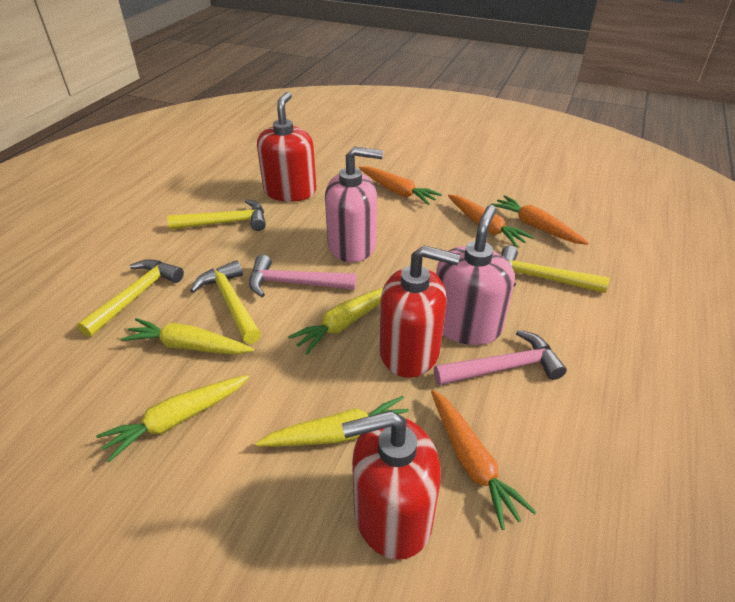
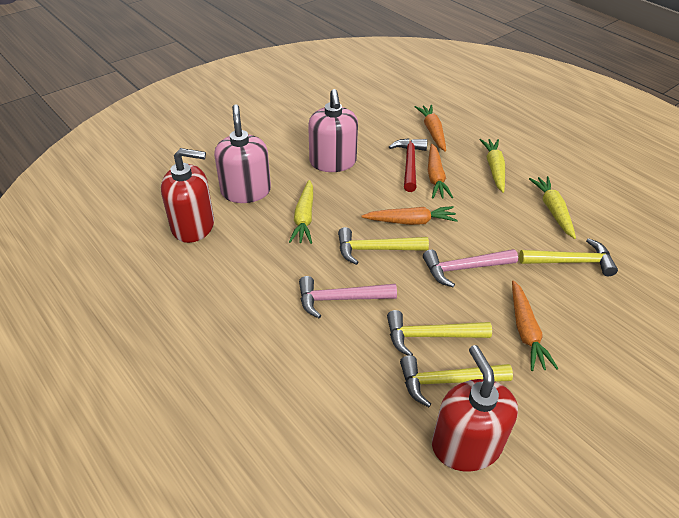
red hammer: 0 -> 1
red soap dispenser: 3 -> 2
yellow carrot: 4 -> 3

